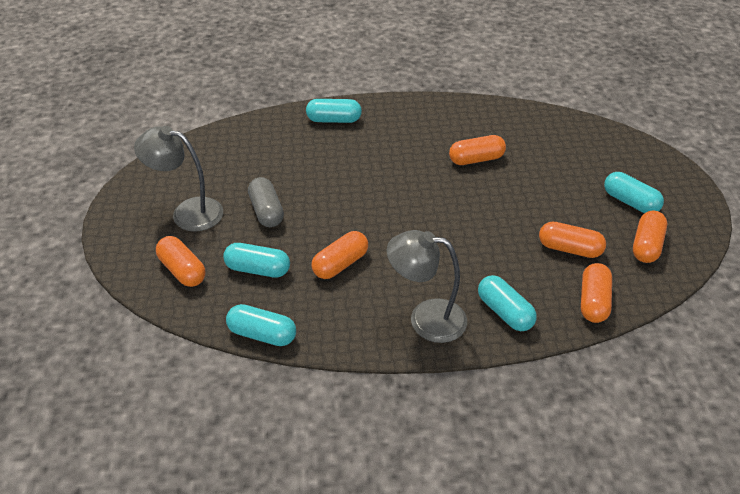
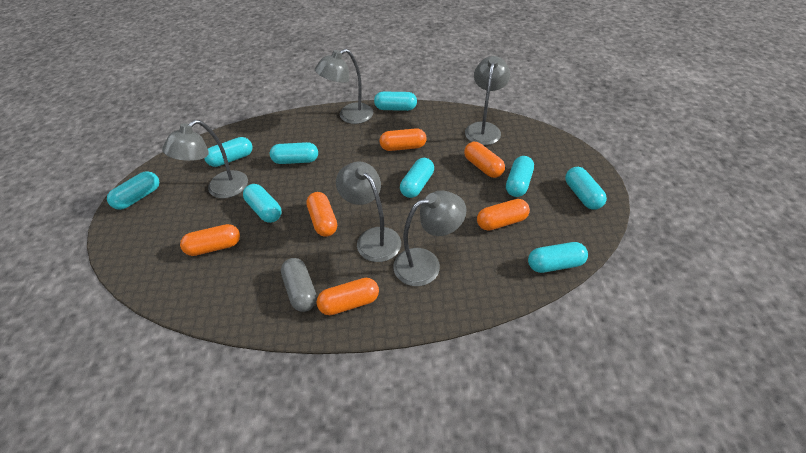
grey lamp: 2 -> 5
turquoise capsule: 5 -> 9

